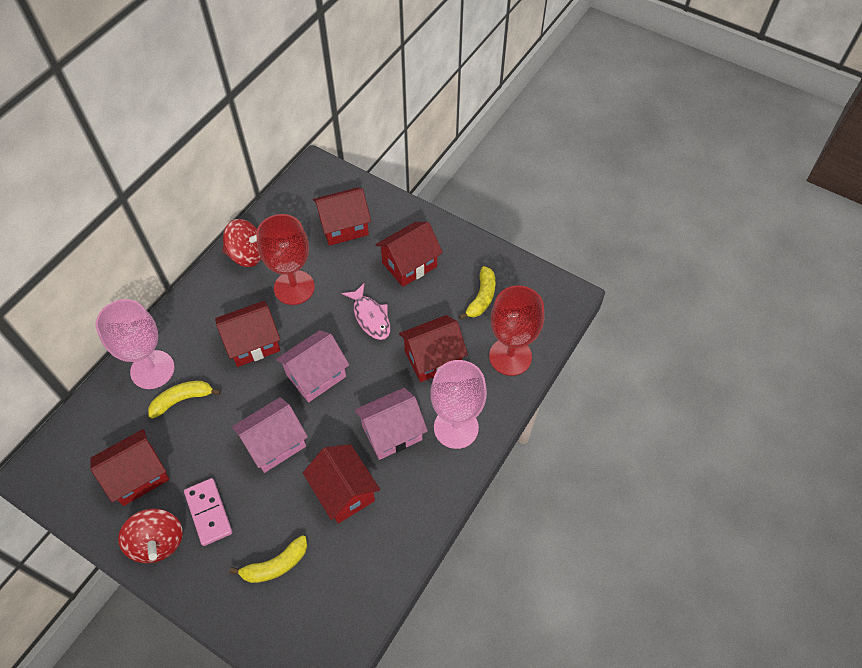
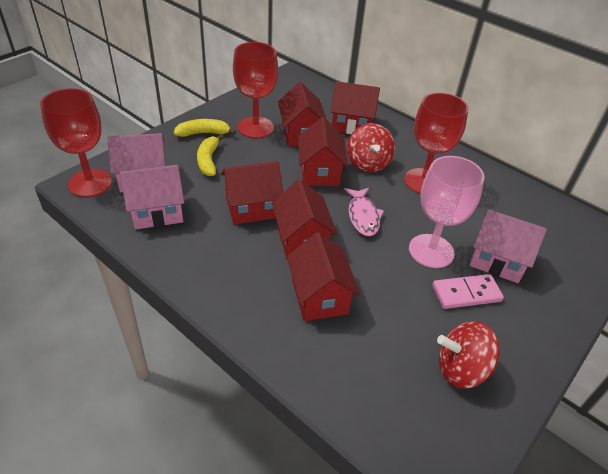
pink goblet: 2 -> 1
red goblet: 2 -> 3
yellow banana: 3 -> 2

